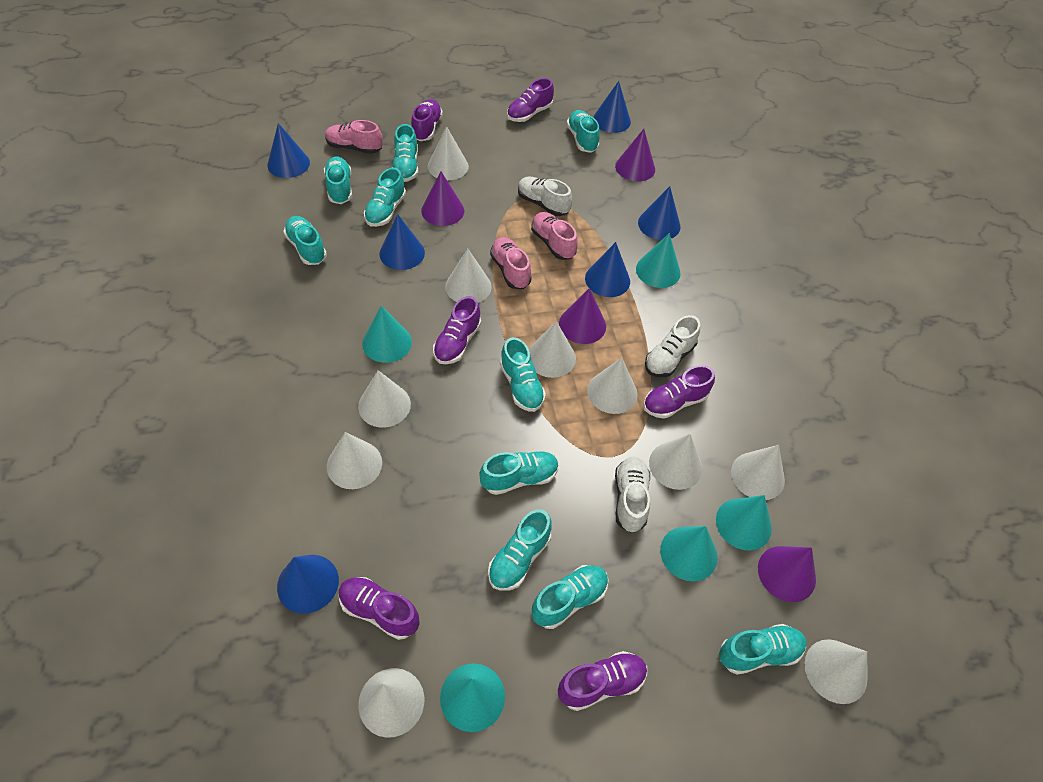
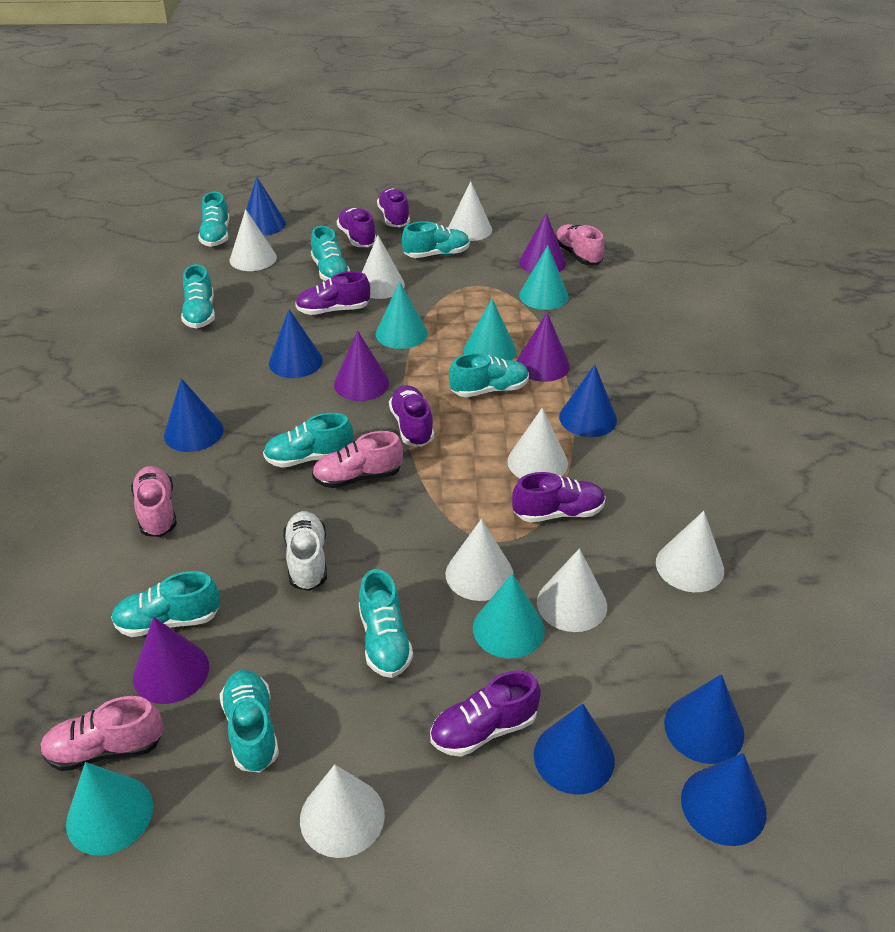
blue cone: 6 -> 7
pink shoe: 3 -> 4
turquoise shoe: 10 -> 9
white cone: 10 -> 8
white shoe: 3 -> 1

